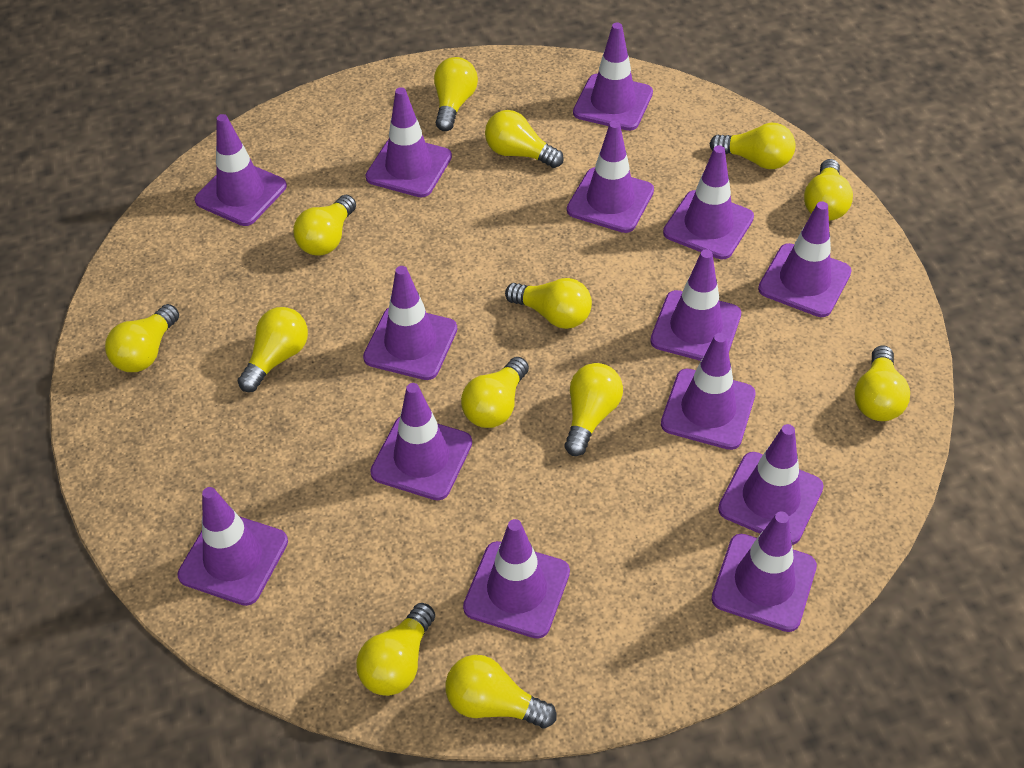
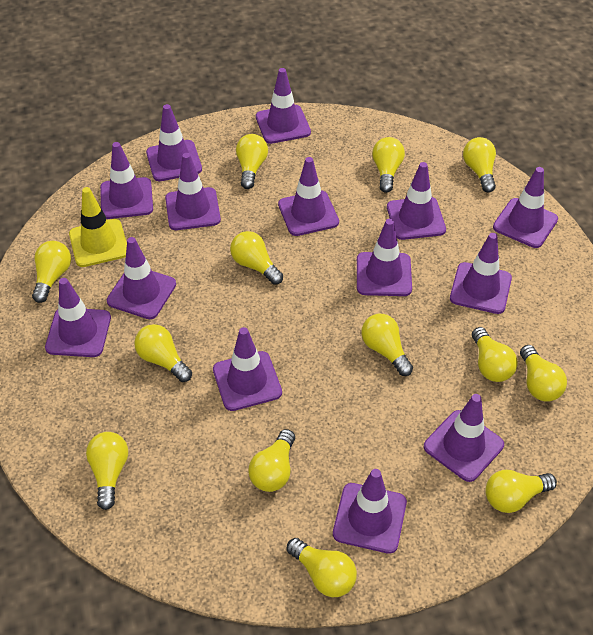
yellow traffic cone: 0 -> 1

